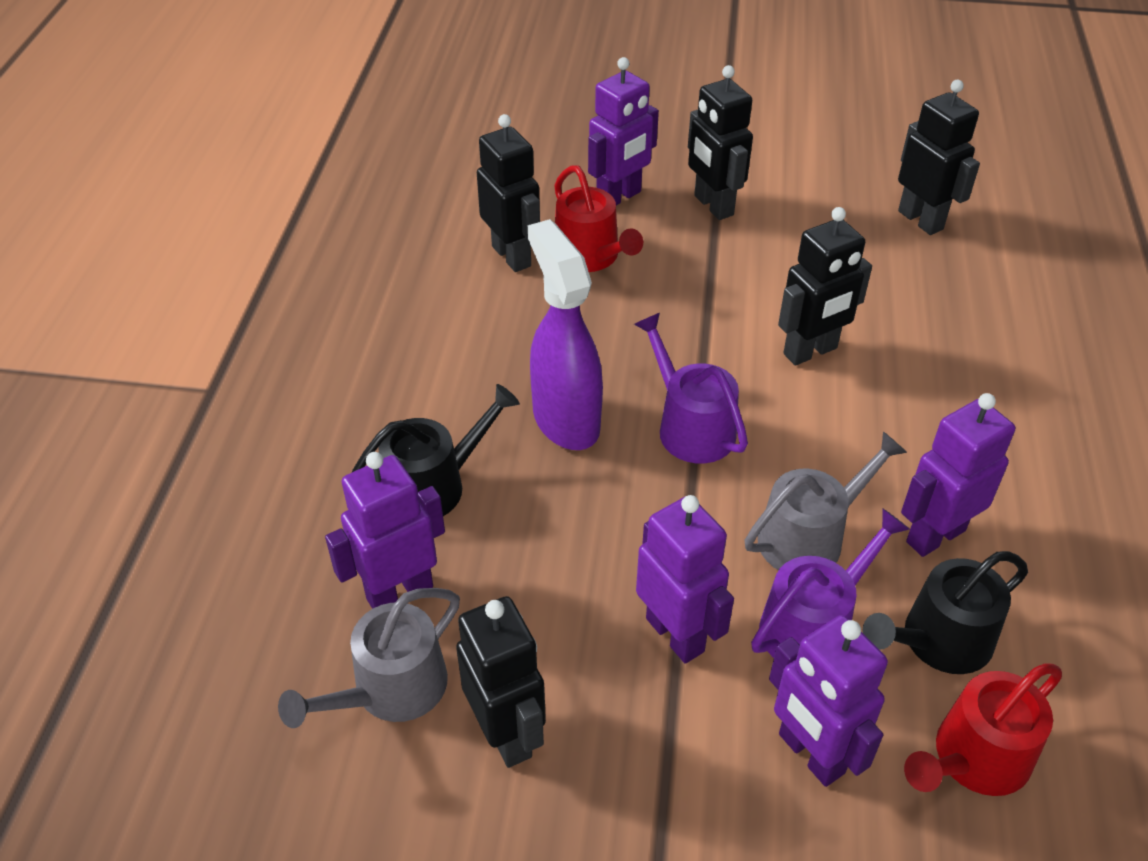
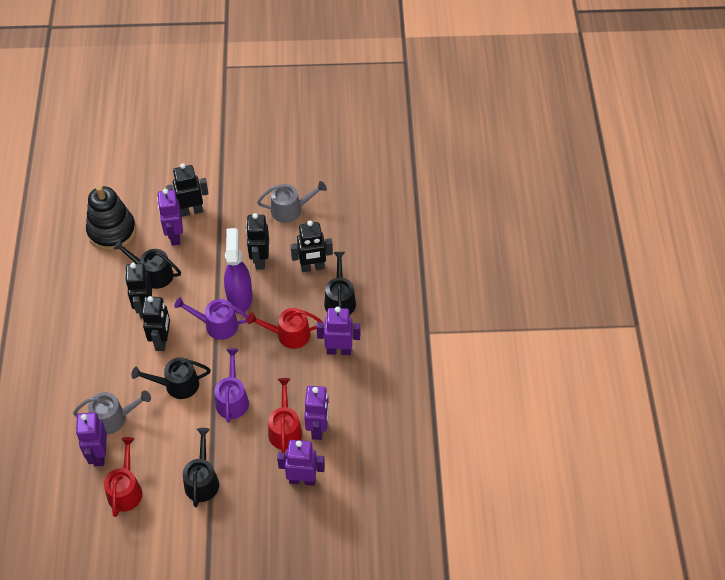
black stacking toy: 0 -> 1
black watering can: 2 -> 4
red watering can: 2 -> 3

